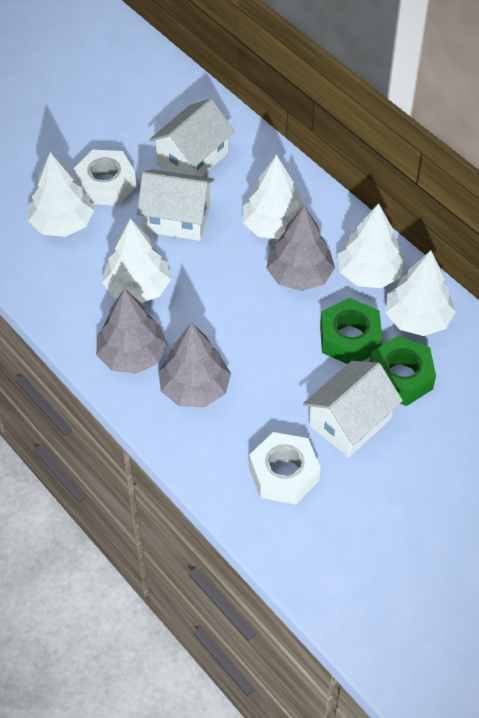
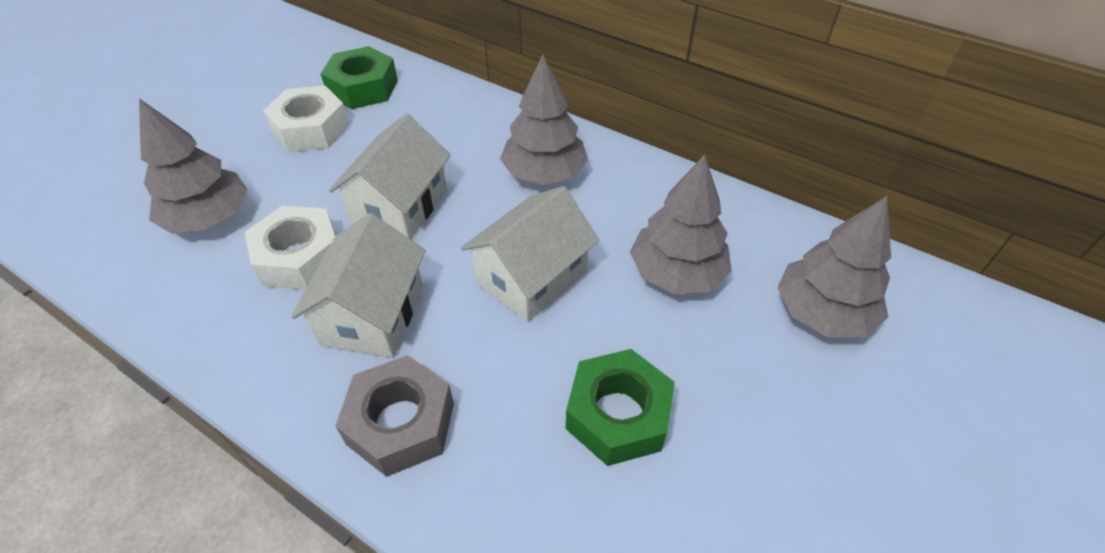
grey nut: 0 -> 1
grey tree: 3 -> 4
white tree: 5 -> 0

